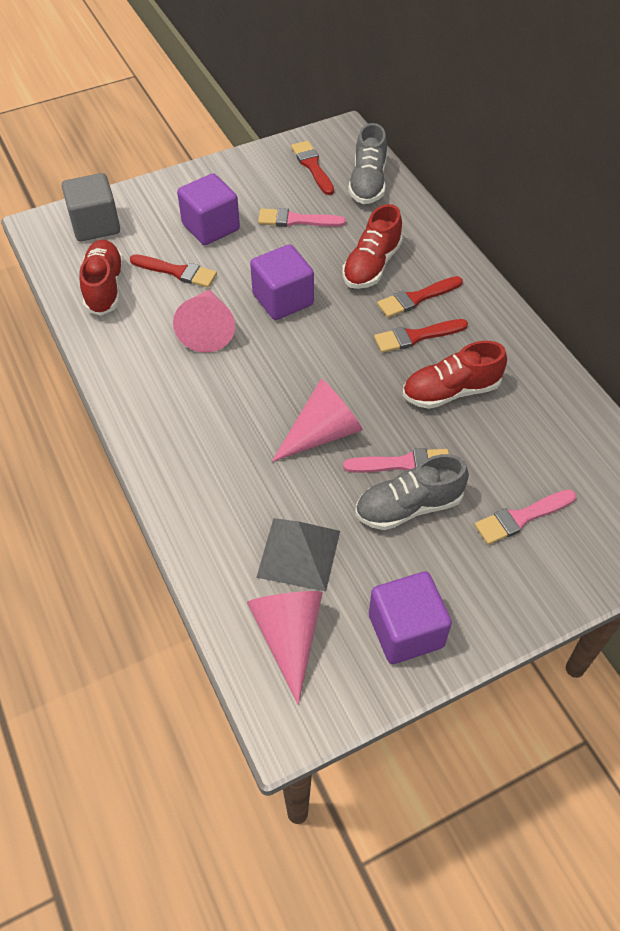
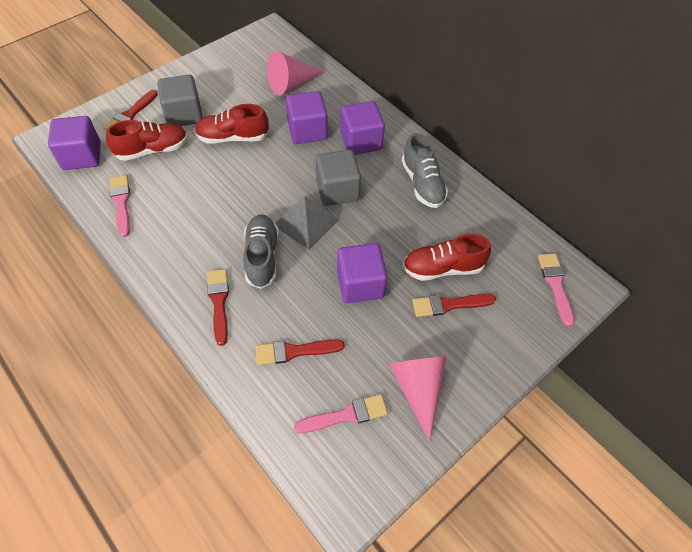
grey cube: 1 -> 2
pink cone: 3 -> 2
purple cube: 3 -> 4

